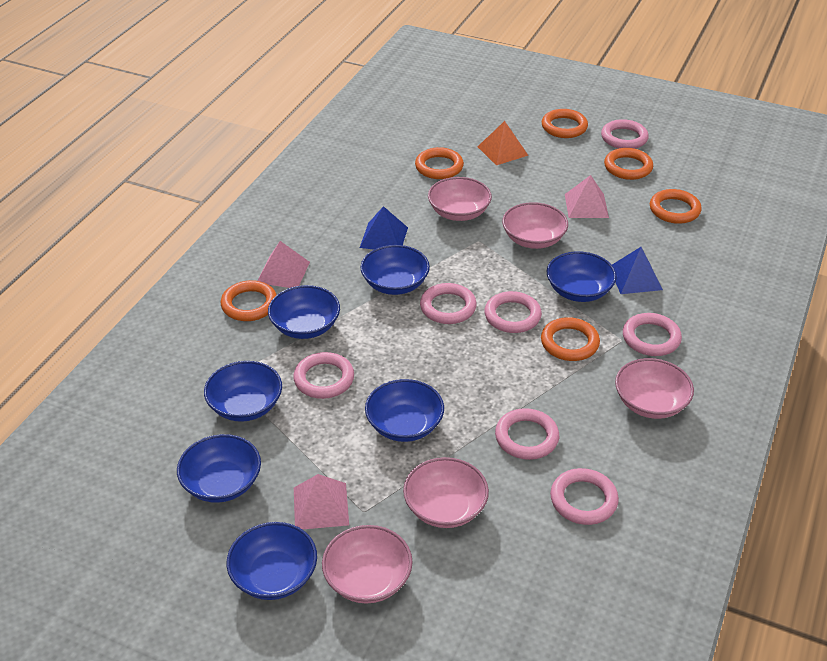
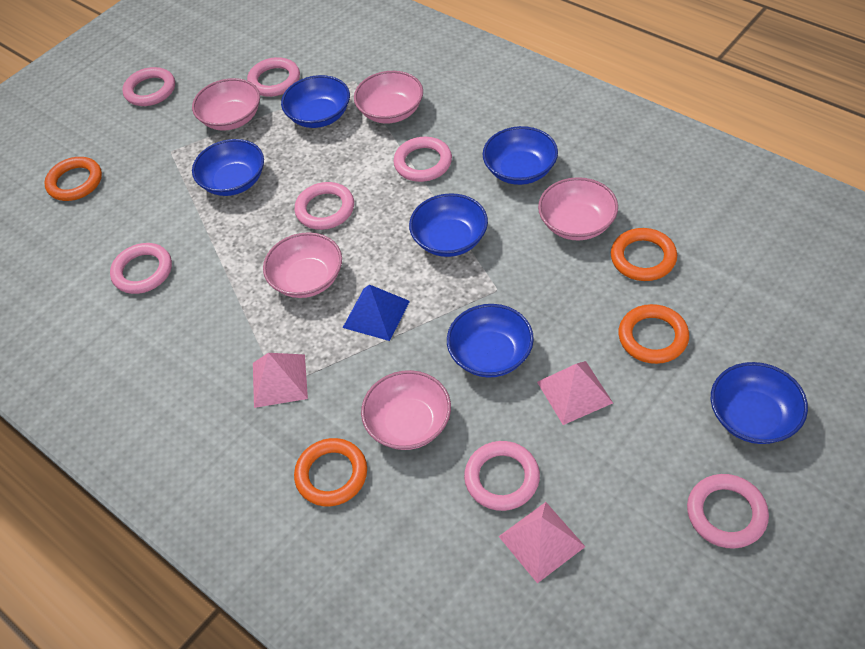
blue bowl: 7 -> 6
blue pyramid: 2 -> 1
orange pyramid: 1 -> 0
orange ring: 6 -> 4

